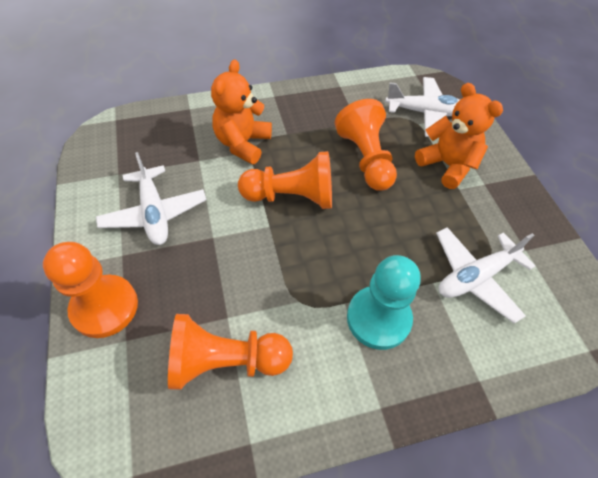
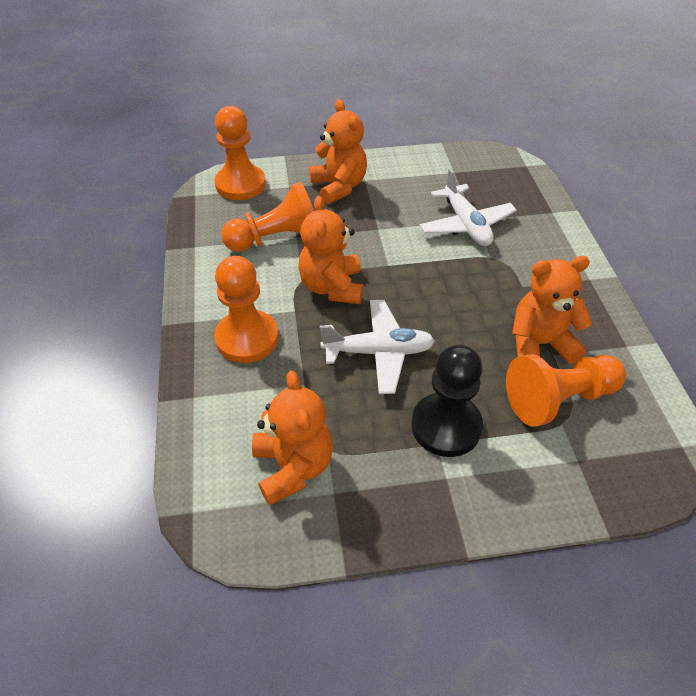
black pawn: 0 -> 1
orange teddy bear: 2 -> 4
turquoise pawn: 1 -> 0
white plane: 3 -> 2

